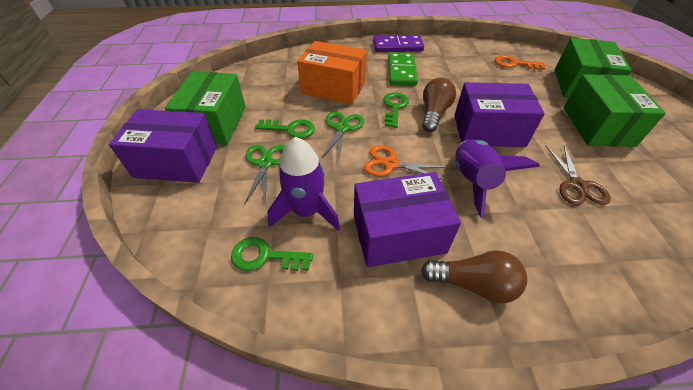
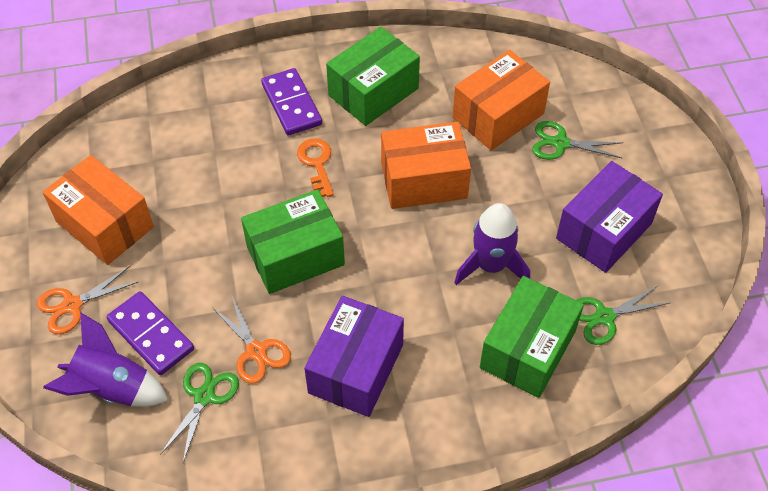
brown light bulb: 2 -> 0
brown scissors: 1 -> 0
green domino: 1 -> 0
green key: 3 -> 0
green scissors: 2 -> 3
orange box: 1 -> 3
orange scissors: 1 -> 2
purple box: 3 -> 2
purple domino: 1 -> 2

